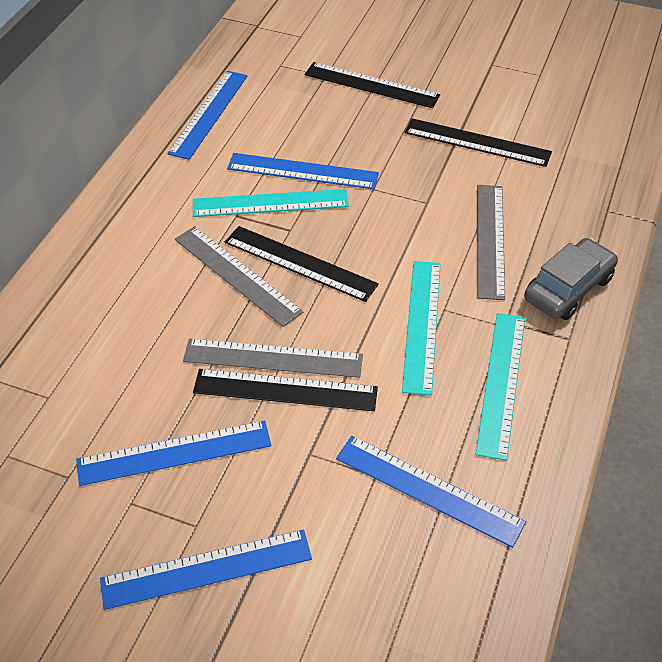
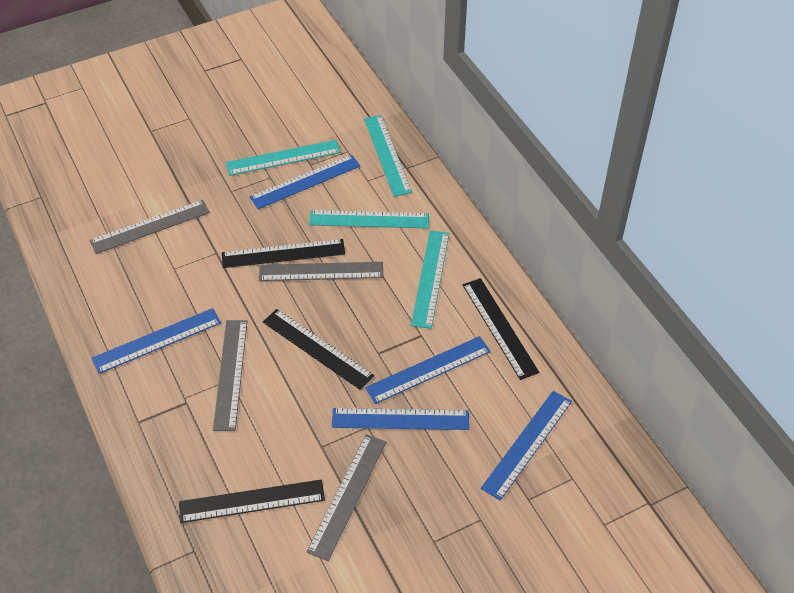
grey car: 1 -> 0
grey ruler: 3 -> 4
turquoise ruler: 3 -> 4

